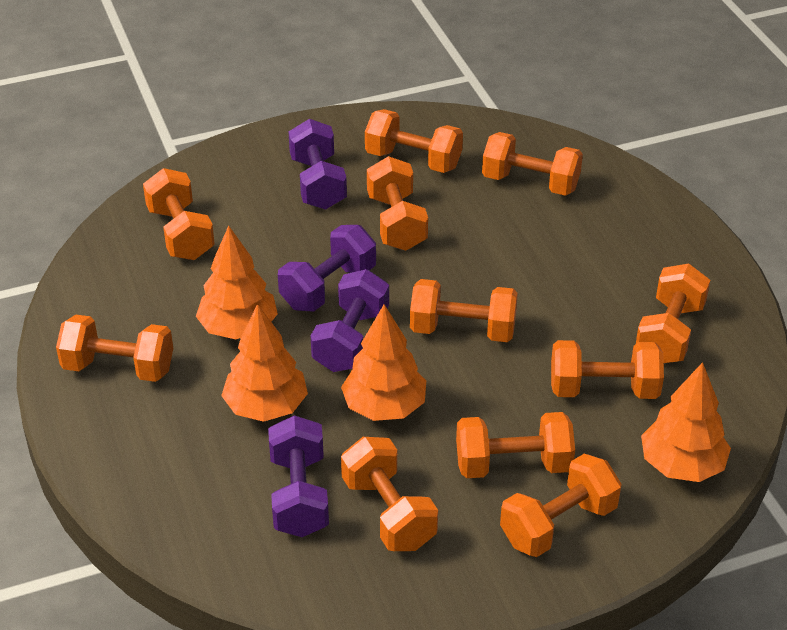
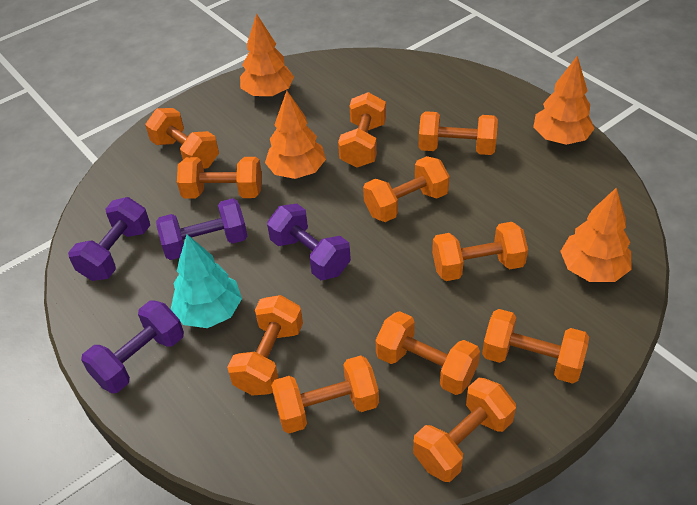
turquoise tree: 0 -> 1

